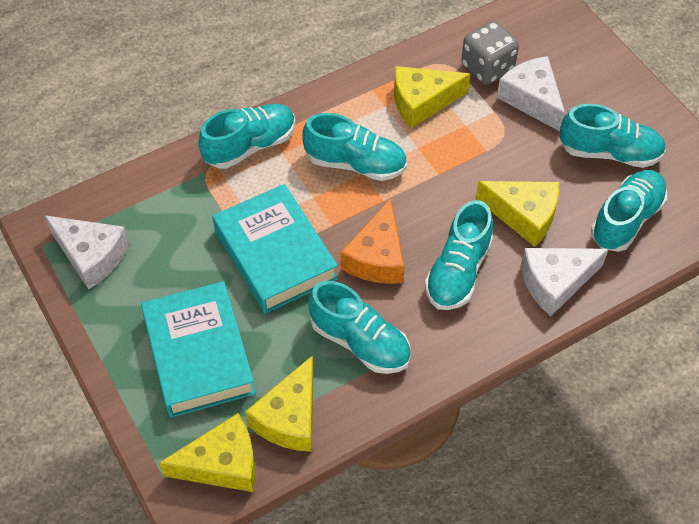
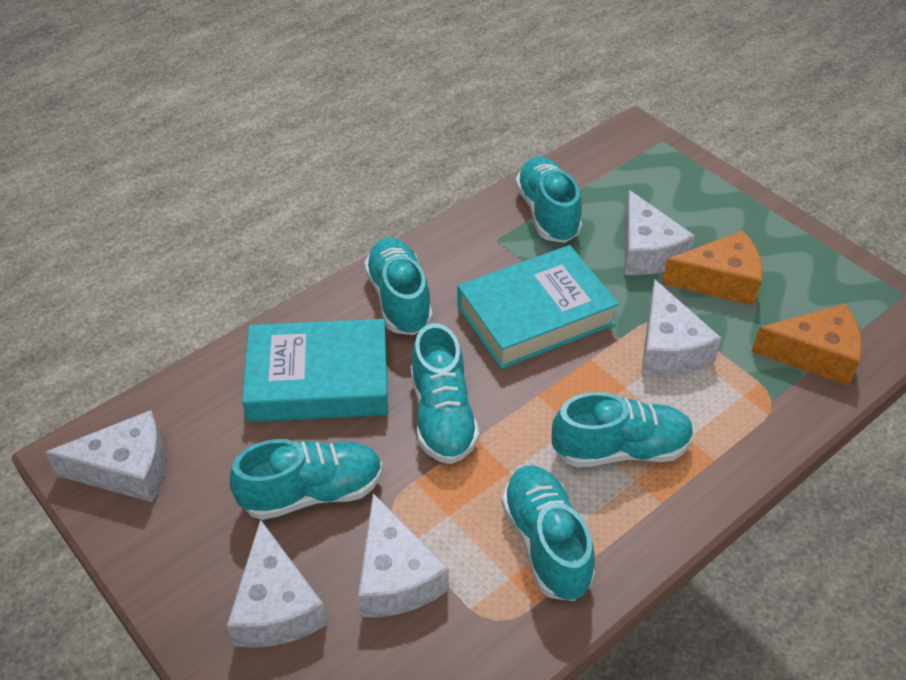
grey dice: 1 -> 0
orange cheese: 1 -> 2
white cheese: 3 -> 5
yellow cheese: 4 -> 0

